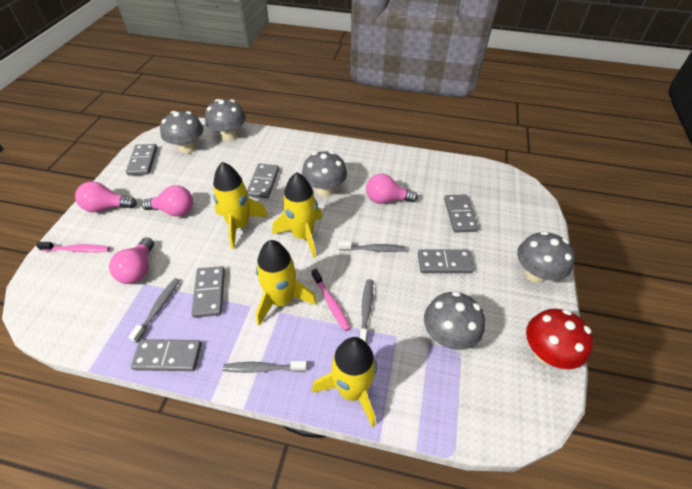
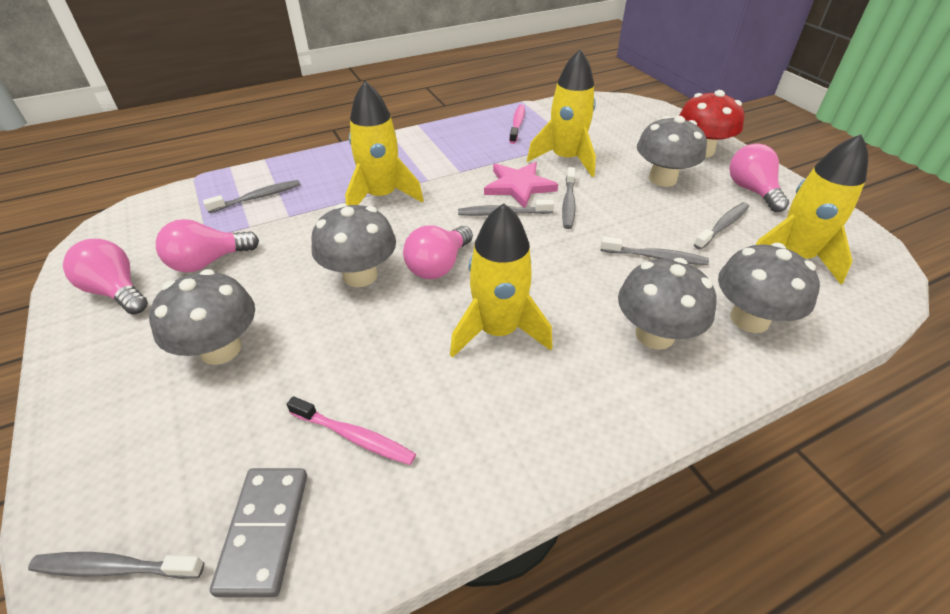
grey domino: 6 -> 1
grey toothbrush: 4 -> 6
pink star: 0 -> 1

